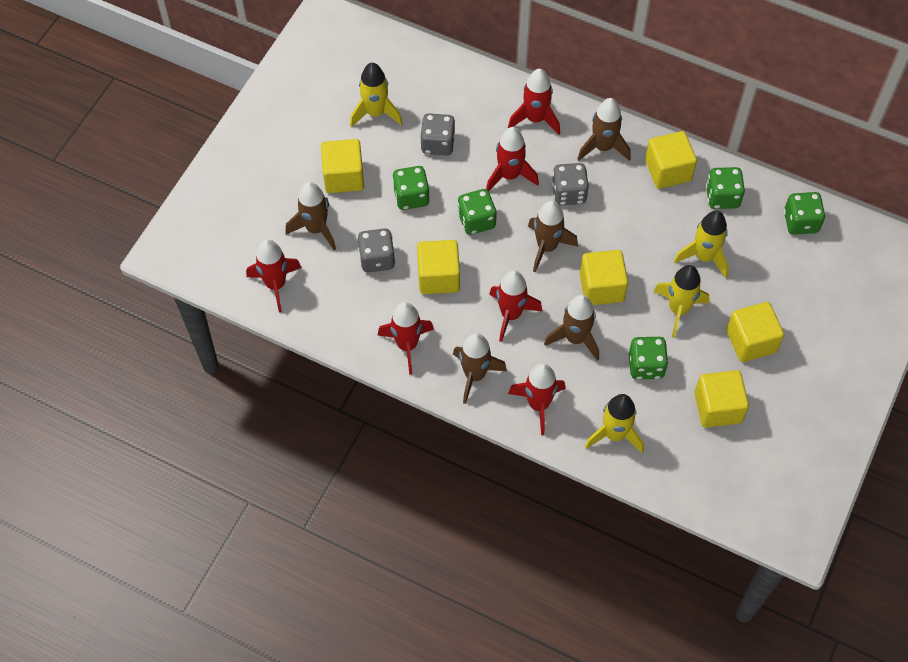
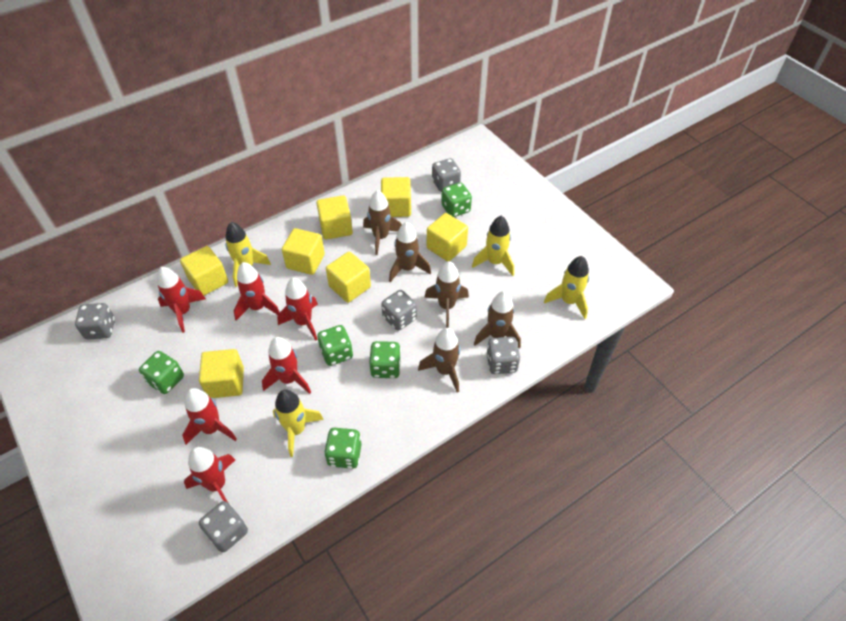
grey dice: 3 -> 5
yellow cube: 6 -> 7

